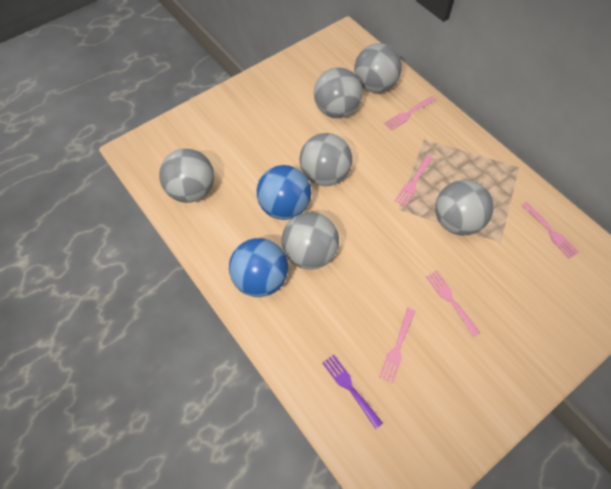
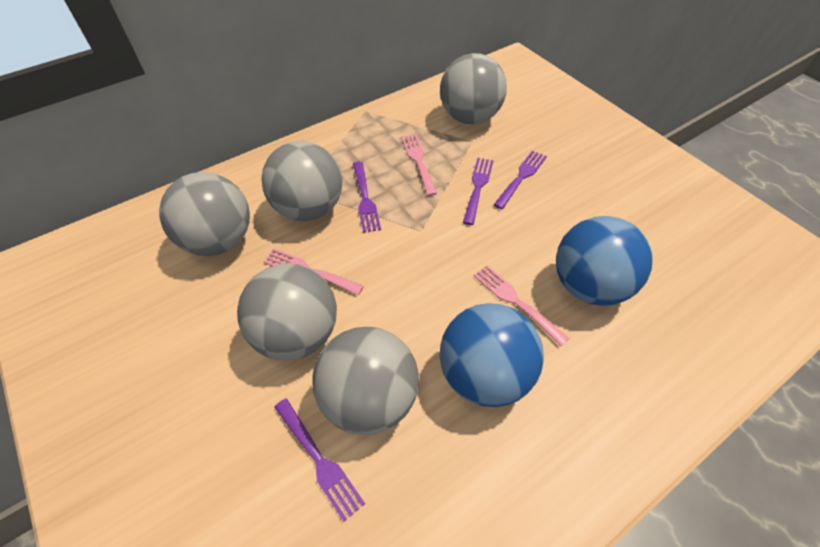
grey ball: 6 -> 5
pink fork: 5 -> 3
purple fork: 1 -> 4

